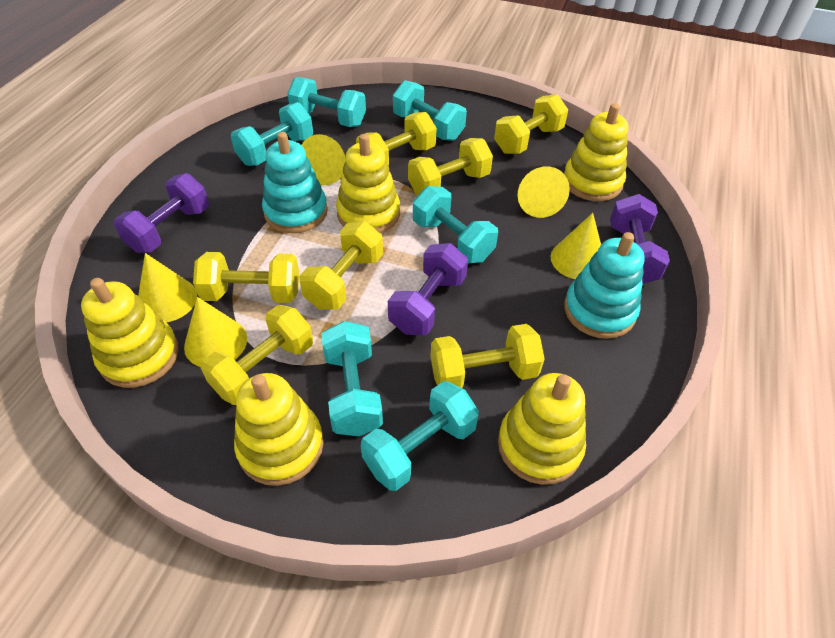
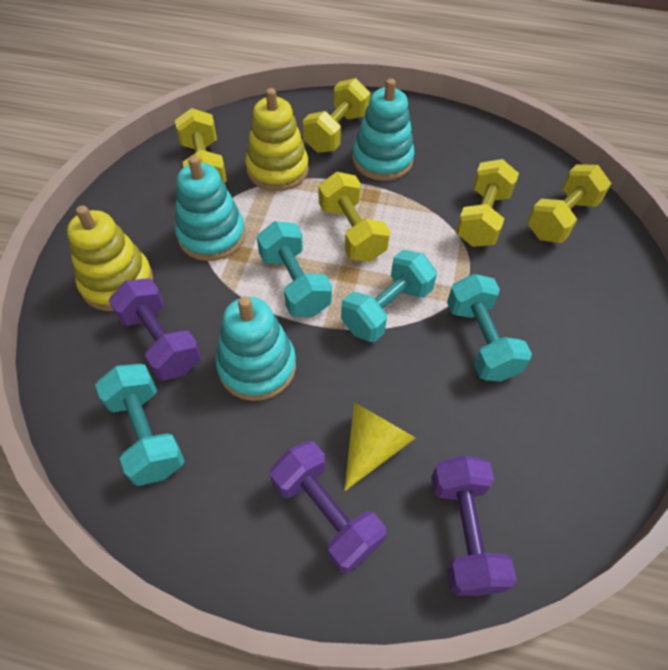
turquoise dumbbell: 6 -> 4
turquoise stacking toy: 2 -> 3
yellow cone: 5 -> 1
yellow dumbbell: 7 -> 5
yellow stacking toy: 5 -> 2

